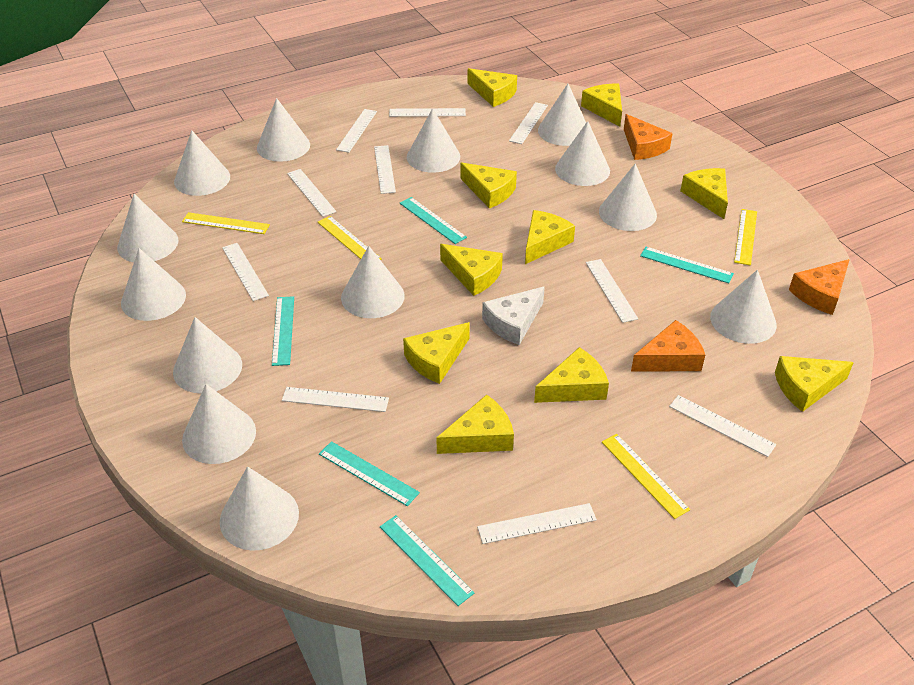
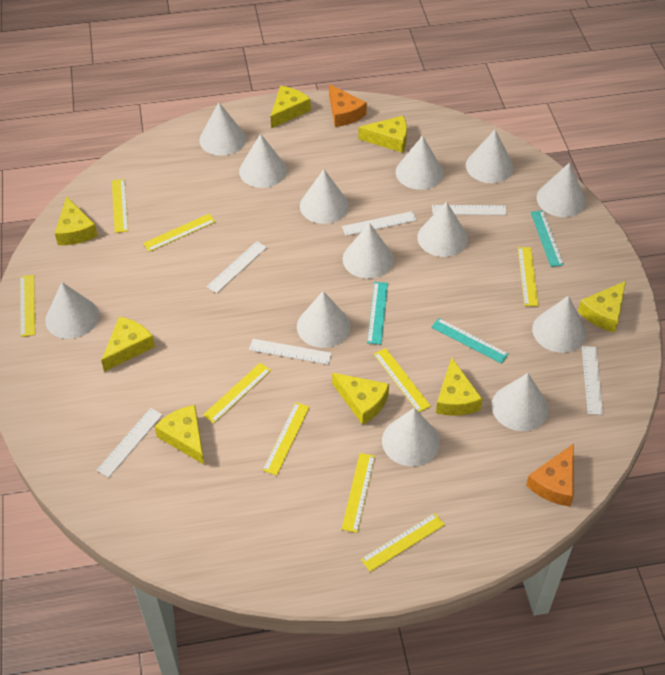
orange cheese: 3 -> 2
turquoise ruler: 5 -> 3
white cheese: 1 -> 0
white ruler: 10 -> 6
yellow cheese: 10 -> 8
yellow ruler: 4 -> 9

